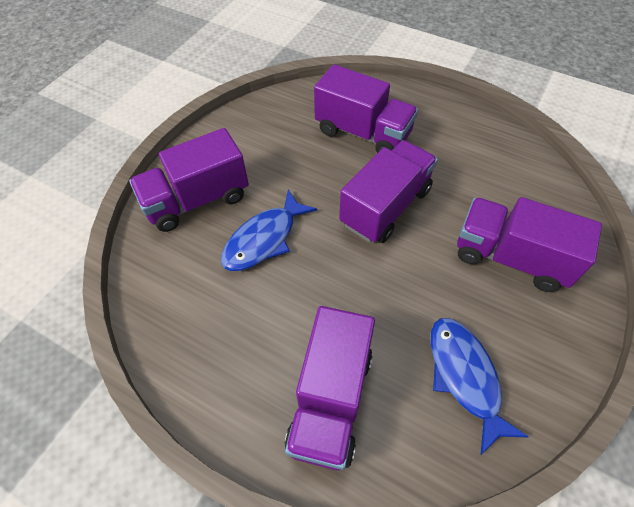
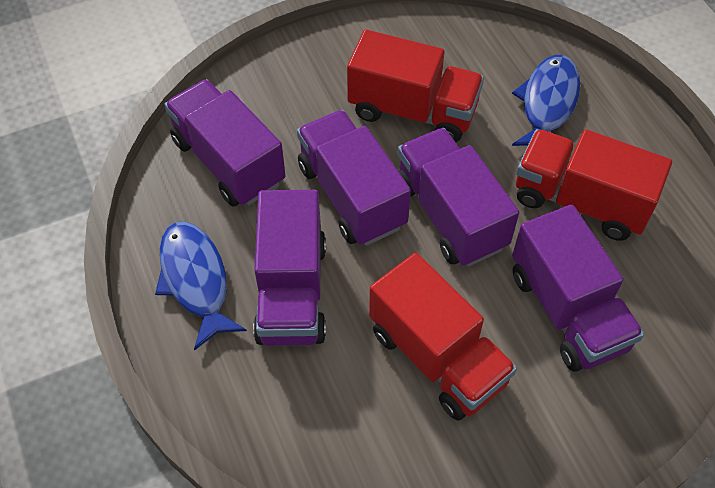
red truck: 0 -> 3

